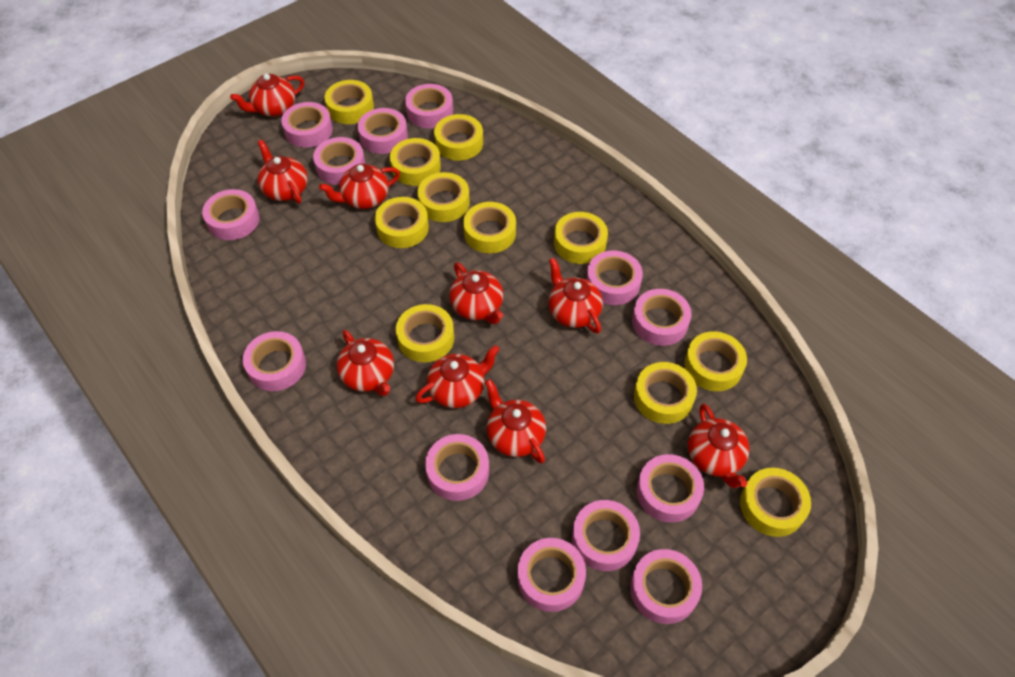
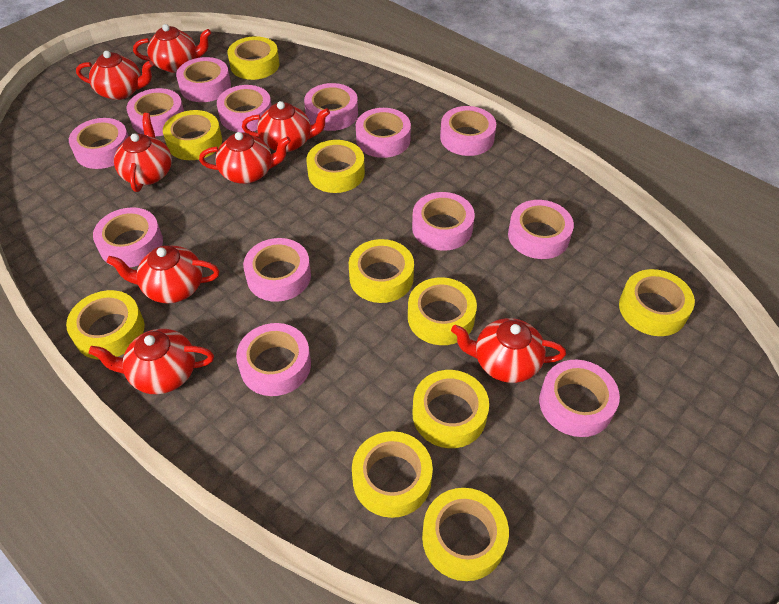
red teapot: 9 -> 8
yellow tape: 11 -> 10

